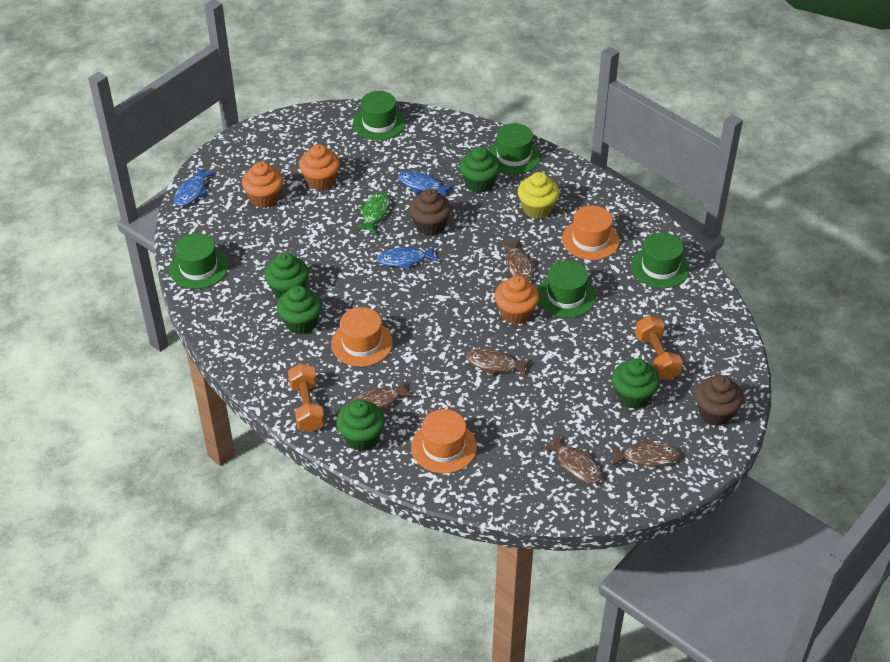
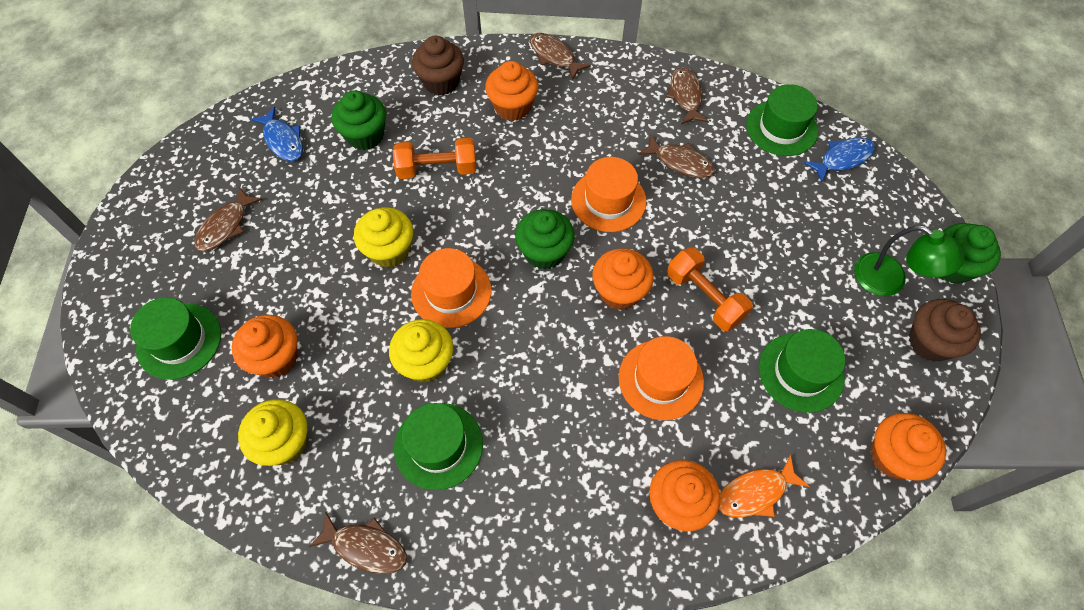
blue fish: 3 -> 2
green cupcake: 5 -> 3
green fish: 1 -> 0
green hat: 5 -> 4
green lamp: 0 -> 1
orange cupcake: 3 -> 5
orange fish: 0 -> 1
yellow cupcake: 1 -> 3

